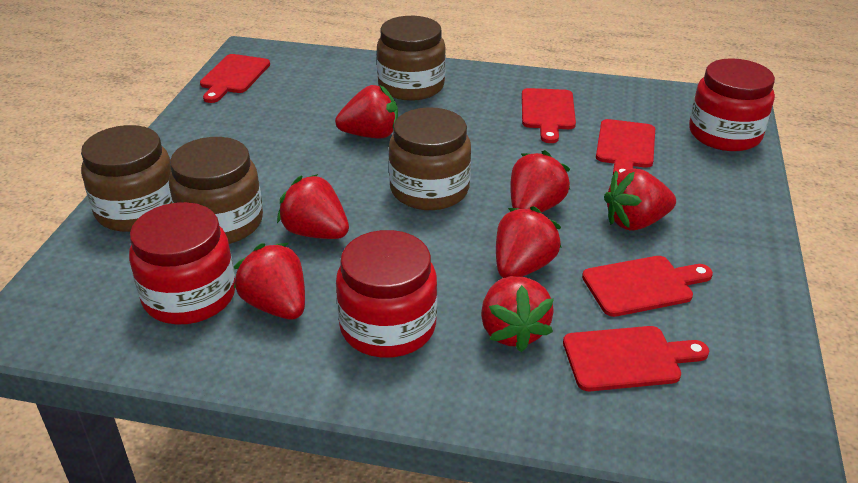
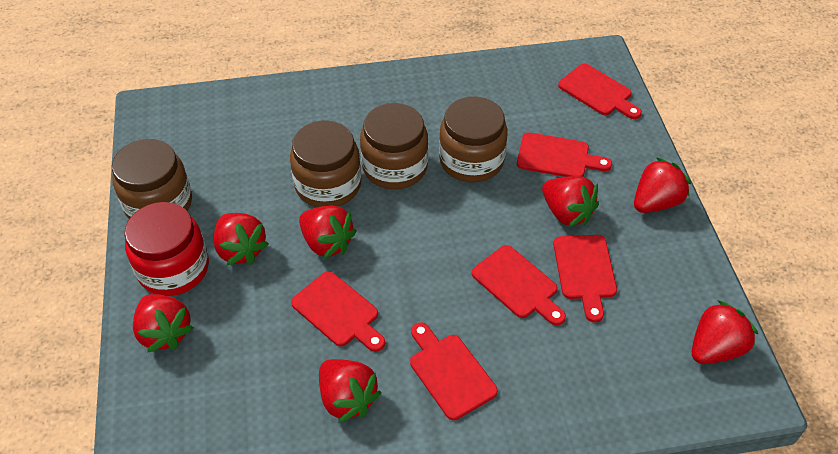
red cutting board: 5 -> 6
red jar: 3 -> 1

